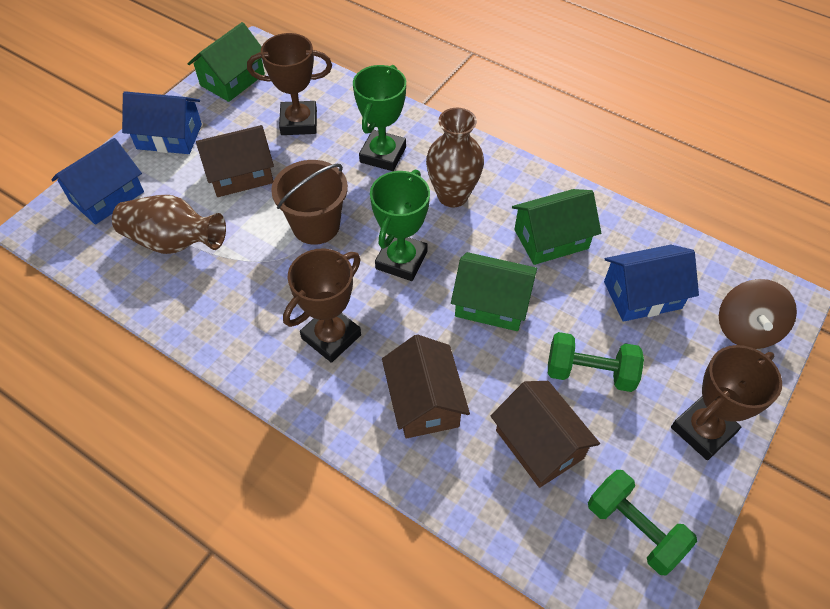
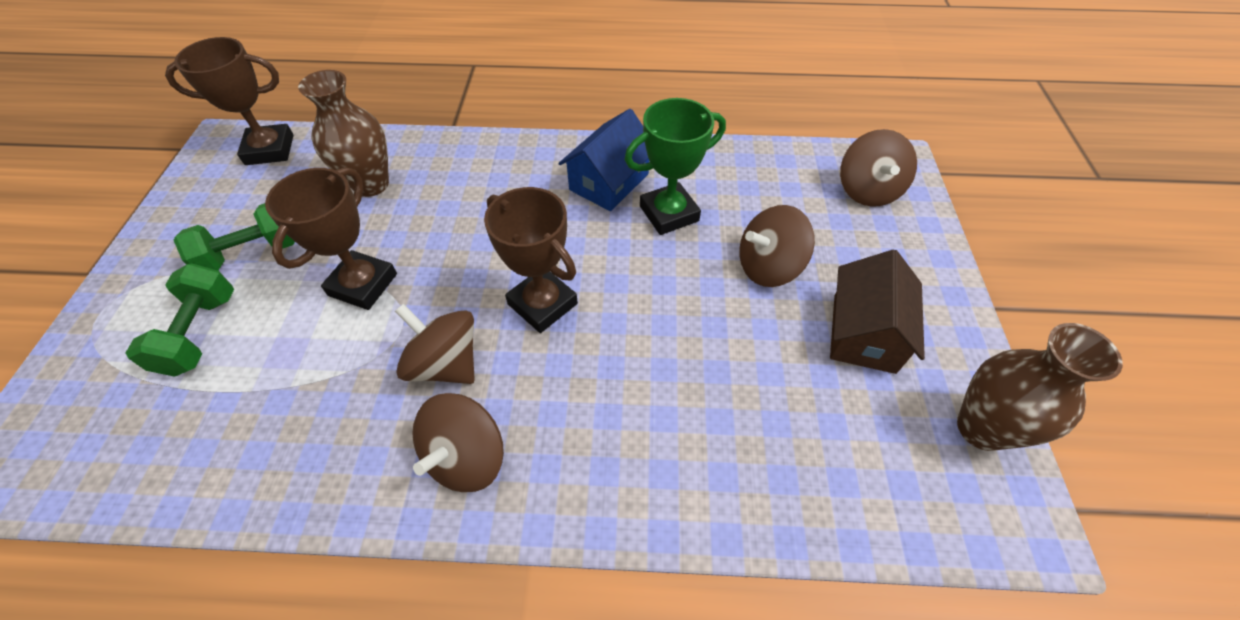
blue house: 3 -> 1
brown bucket: 1 -> 0
brown house: 3 -> 1
brown spinning top: 1 -> 4
green house: 3 -> 0
green trophy: 2 -> 1

